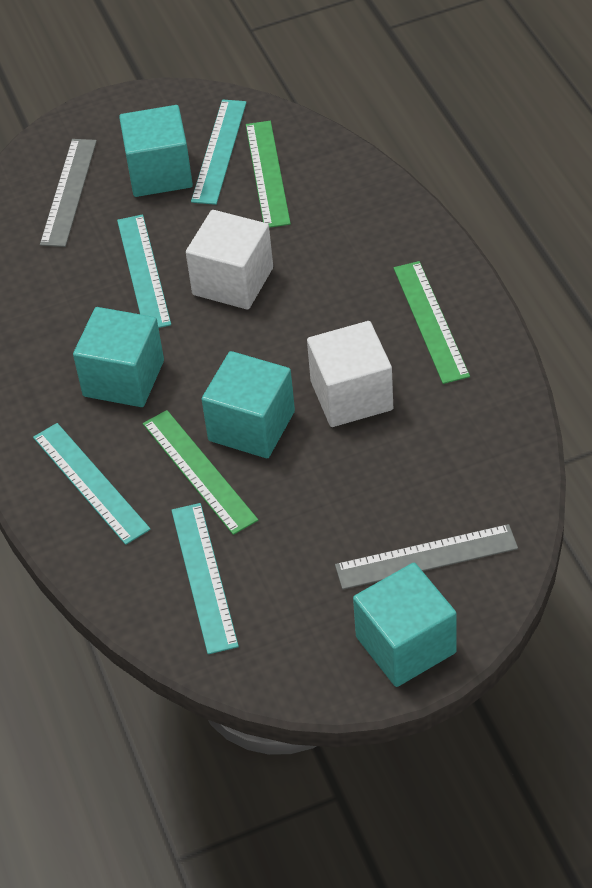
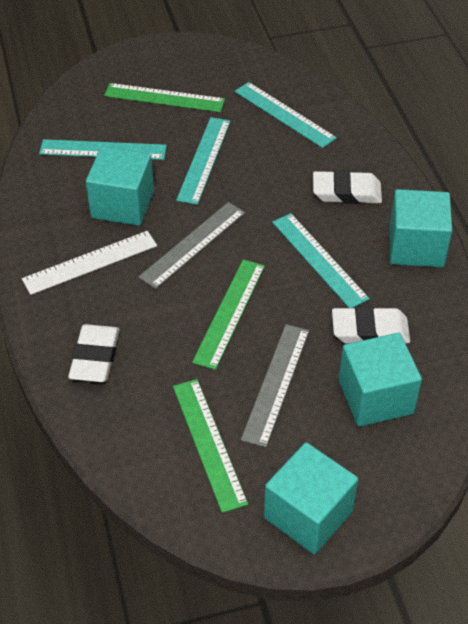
white cube: 2 -> 0
white eraser: 0 -> 3
white ruler: 0 -> 1

